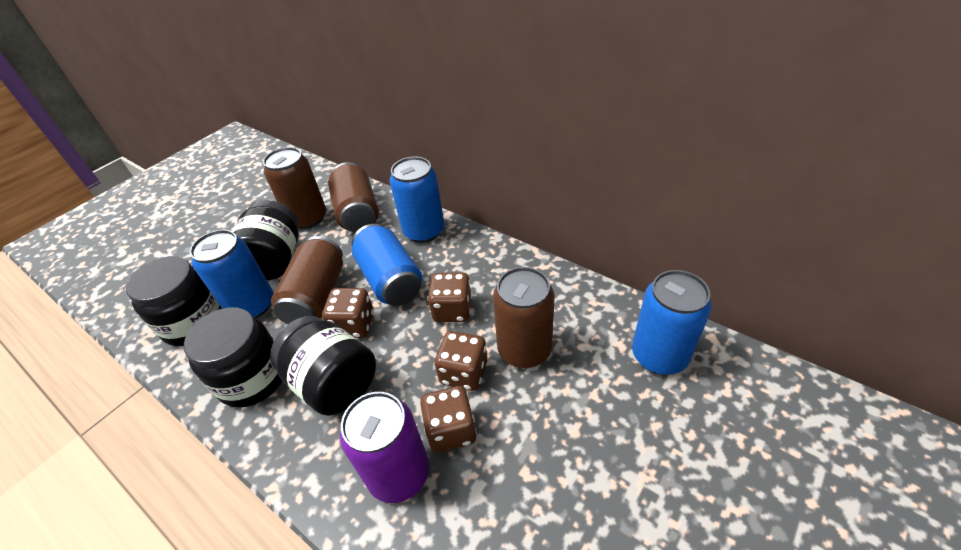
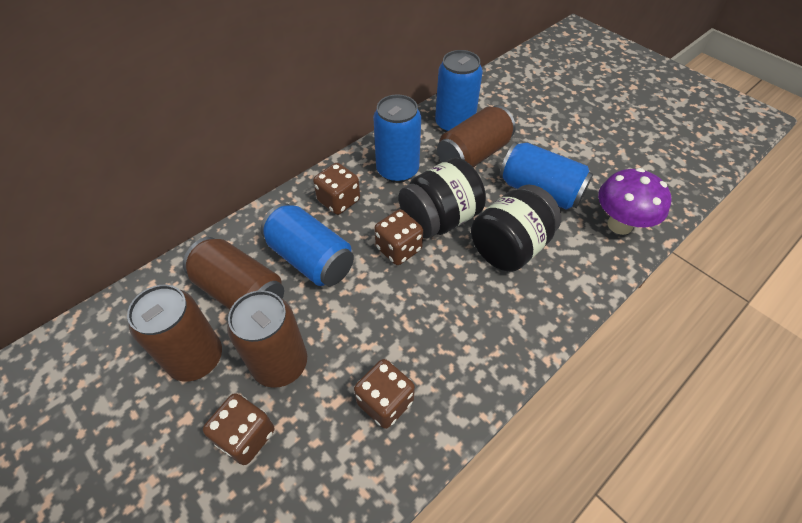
black jar: 4 -> 2
purple can: 1 -> 0
purple mushroom: 0 -> 1

